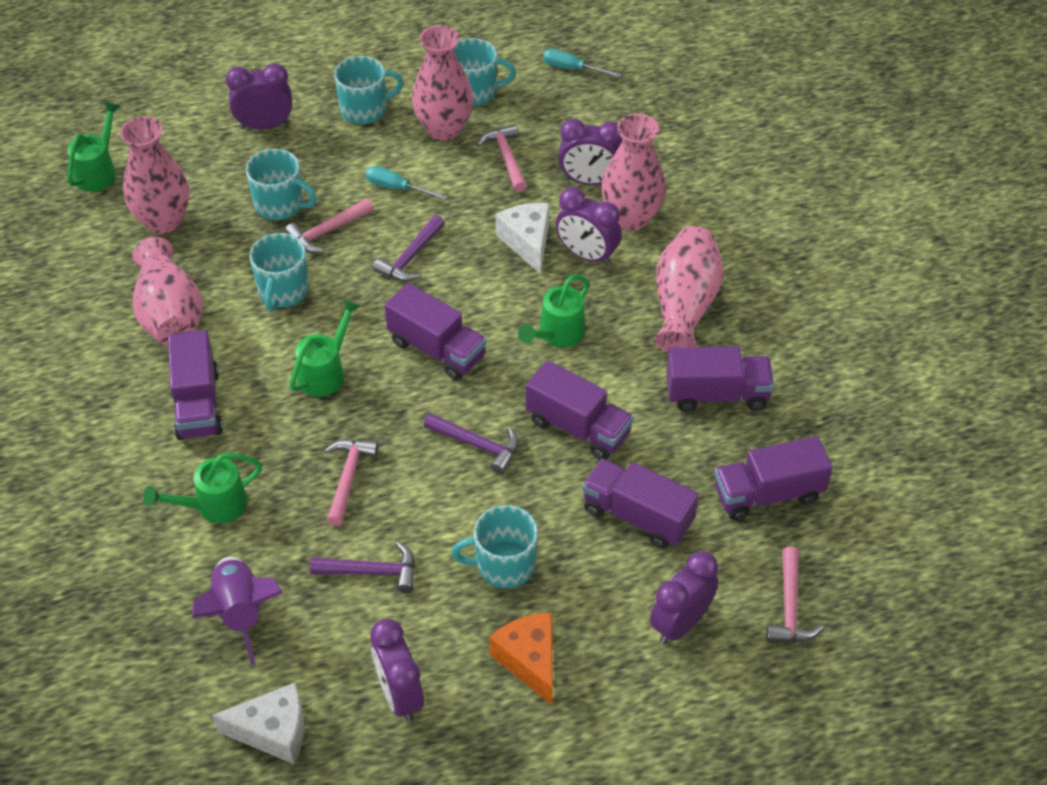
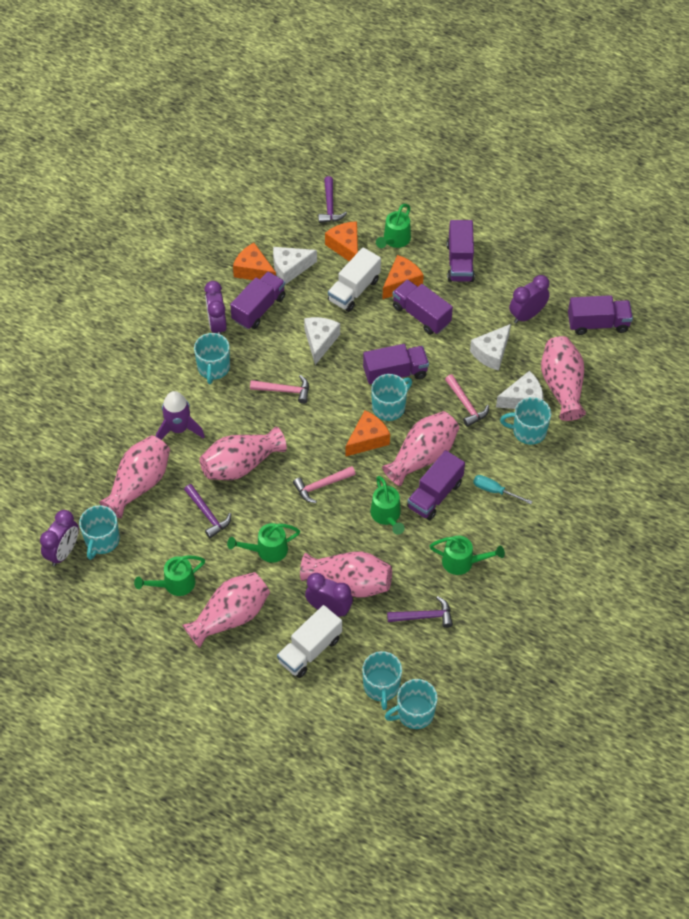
green watering can: 4 -> 5
orange cheese: 1 -> 4
pink hammer: 4 -> 3
pink vase: 5 -> 6
purple clock: 5 -> 4
turquoise mug: 5 -> 6
turquoise screwdriver: 2 -> 1
white cheese: 2 -> 4
white truck: 0 -> 2

